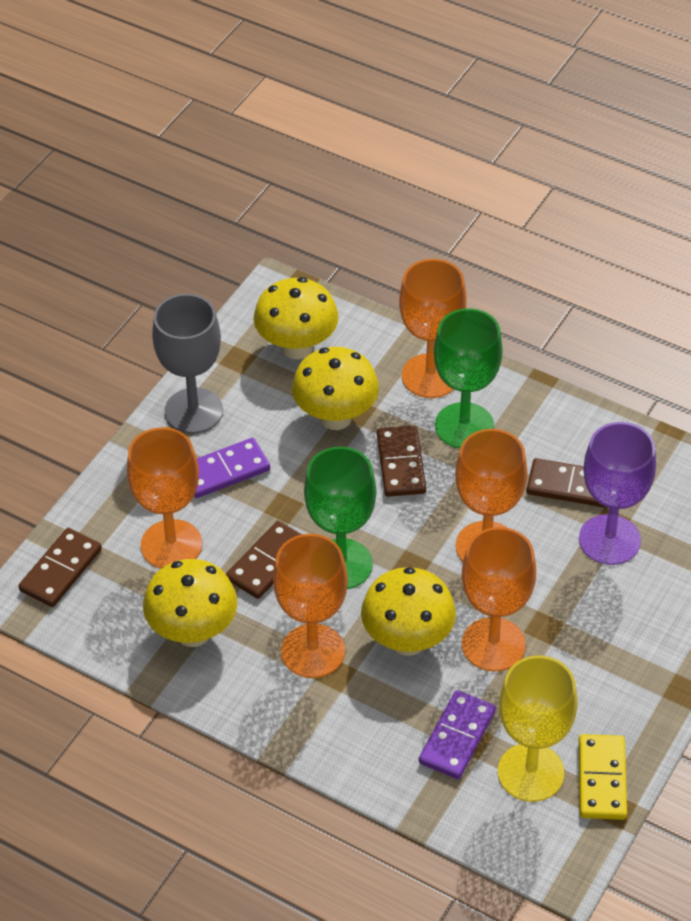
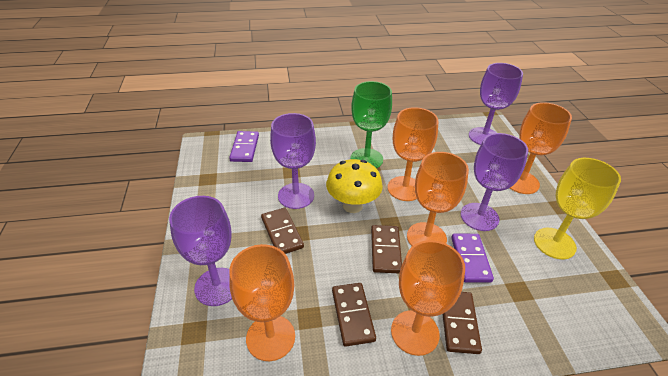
green goblet: 2 -> 1
grey goblet: 1 -> 0
purple goblet: 1 -> 4
yellow domino: 1 -> 0
yellow mushroom: 4 -> 1

